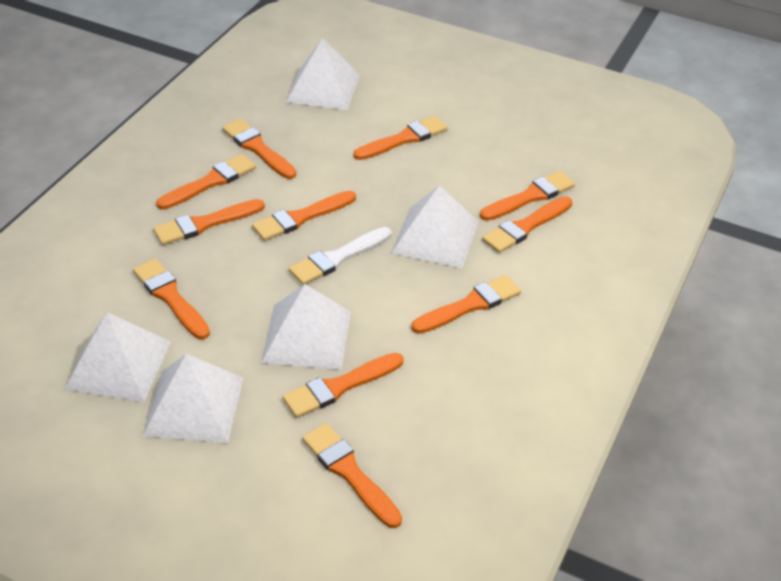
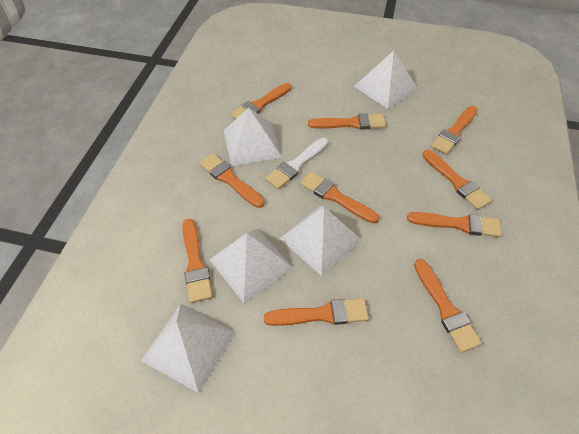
orange brush: 11 -> 10

